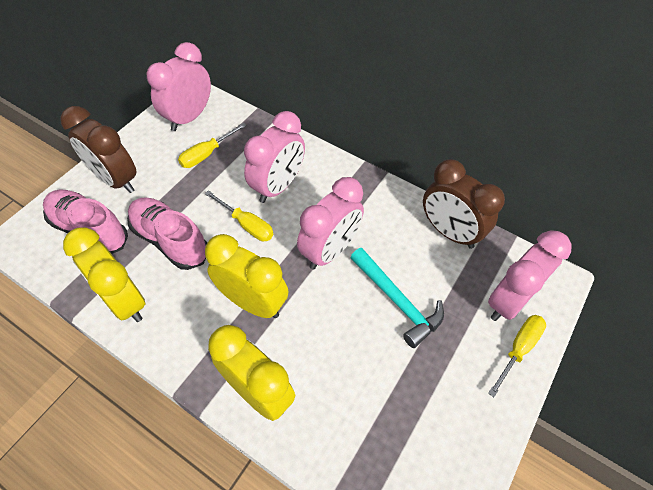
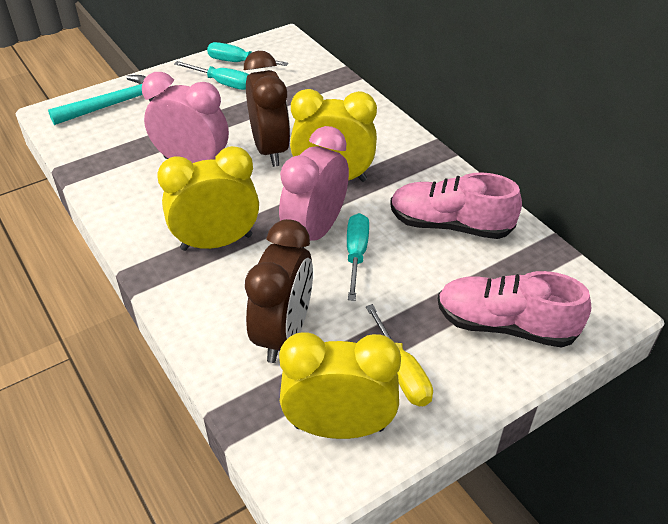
pink clock: 4 -> 2
turquoise screwdriver: 0 -> 3
yellow screwdriver: 3 -> 1

